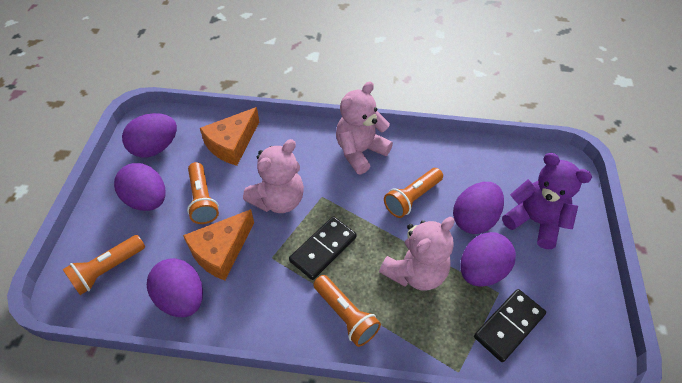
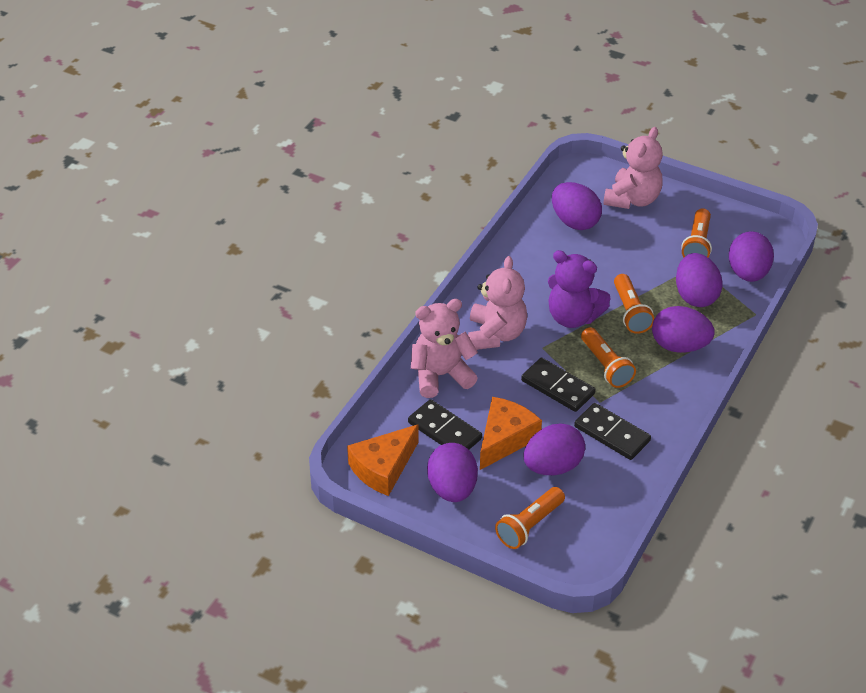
black domino: 2 -> 3
purple egg: 5 -> 6

